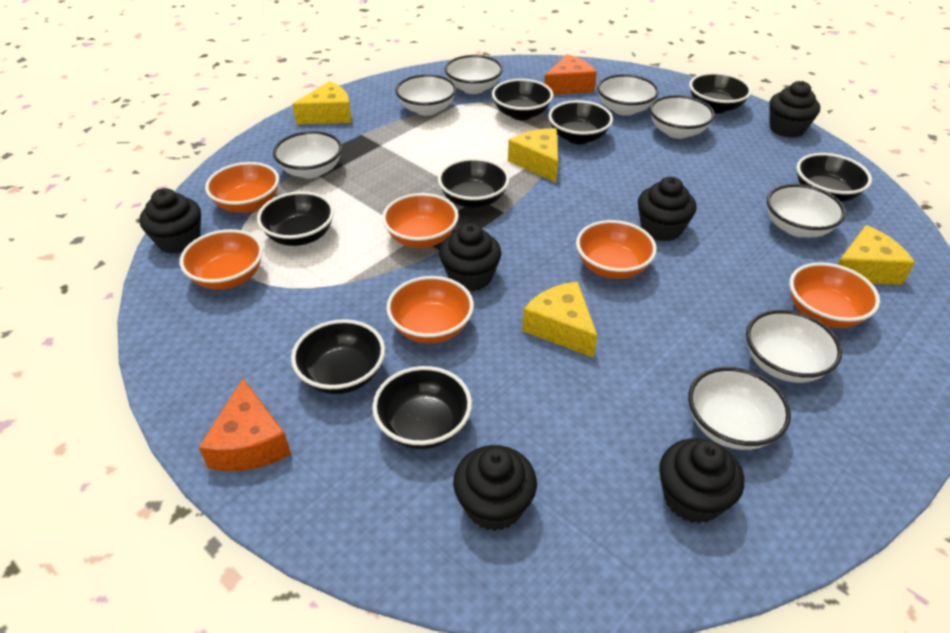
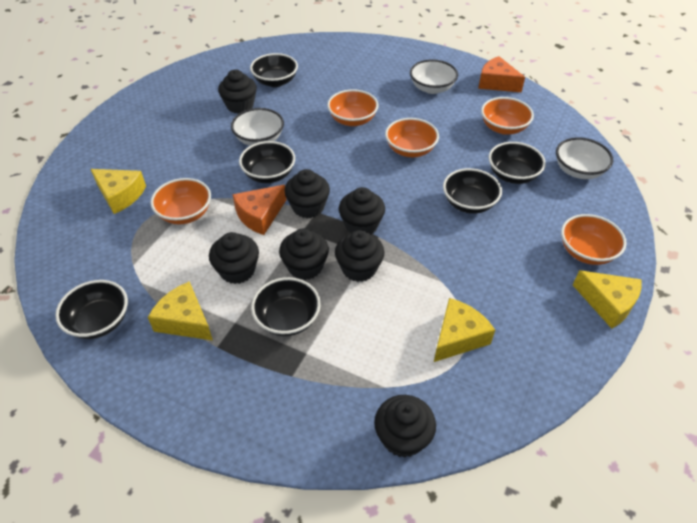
black bowl: 8 -> 6
black cupcake: 6 -> 7
orange bowl: 6 -> 5
white bowl: 8 -> 3

